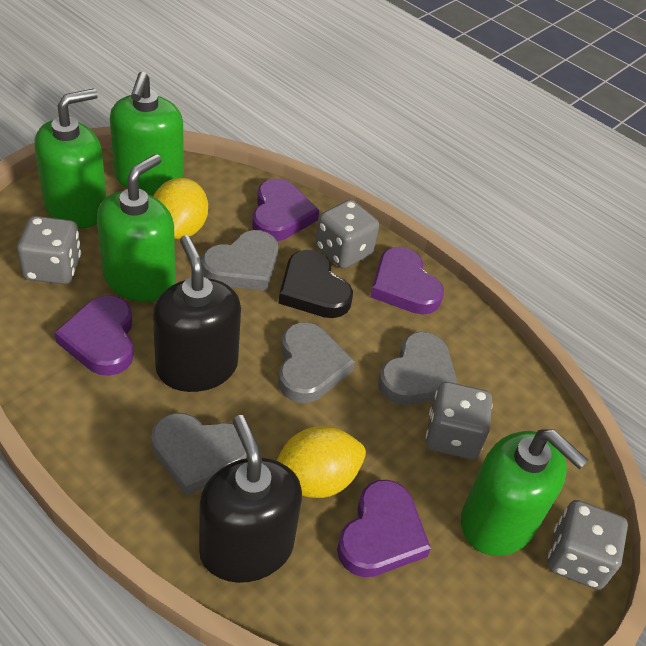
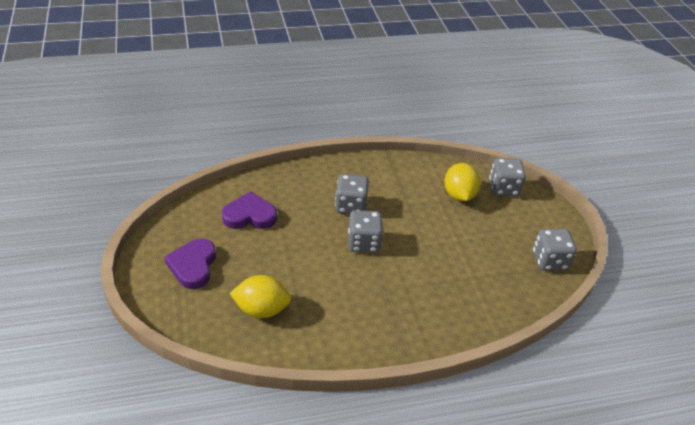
black heart: 1 -> 0
black soap dispenser: 2 -> 0
green soap dispenser: 4 -> 0
grey heart: 4 -> 0
purple heart: 4 -> 2

